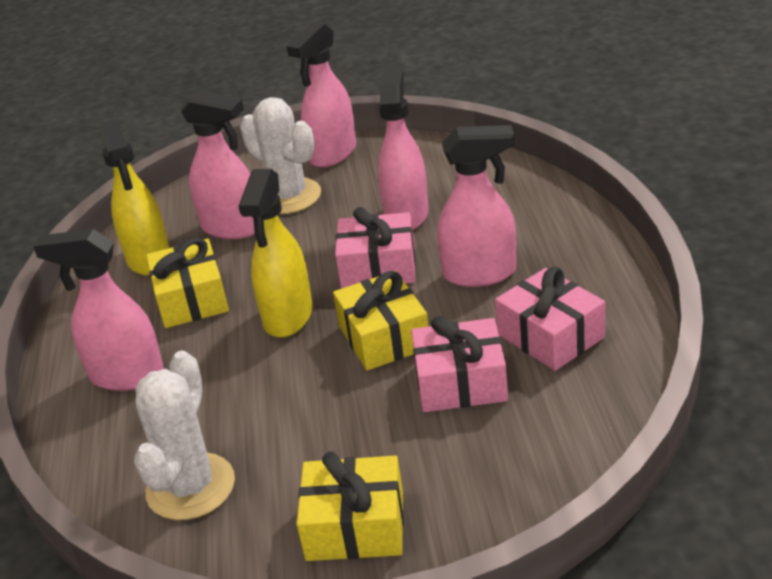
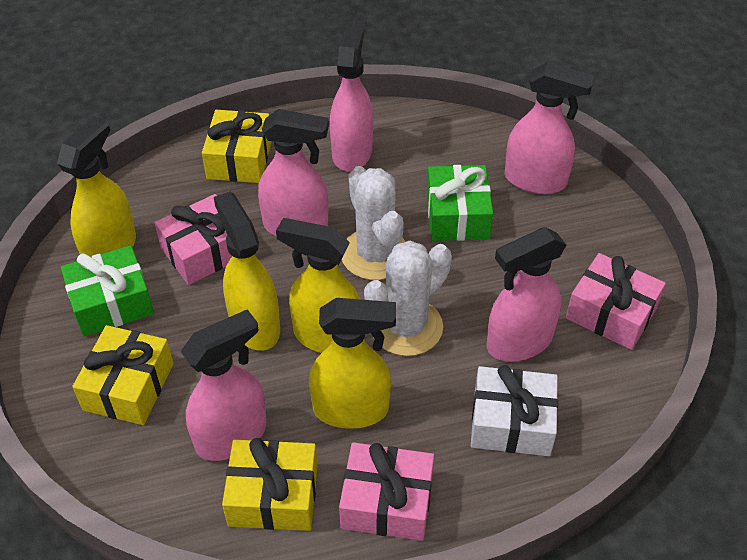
green gift: 0 -> 2
white gift: 0 -> 1
yellow spray bottle: 2 -> 4

